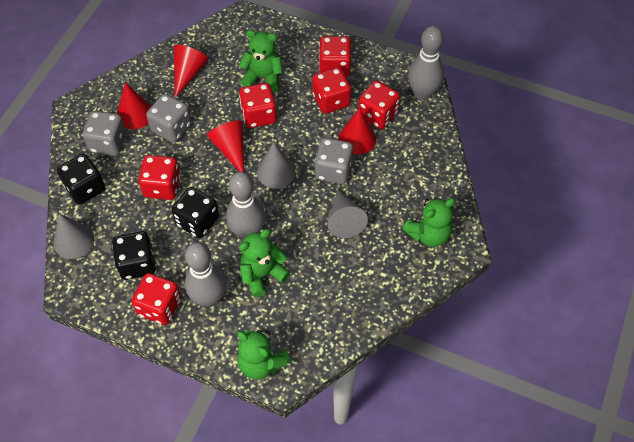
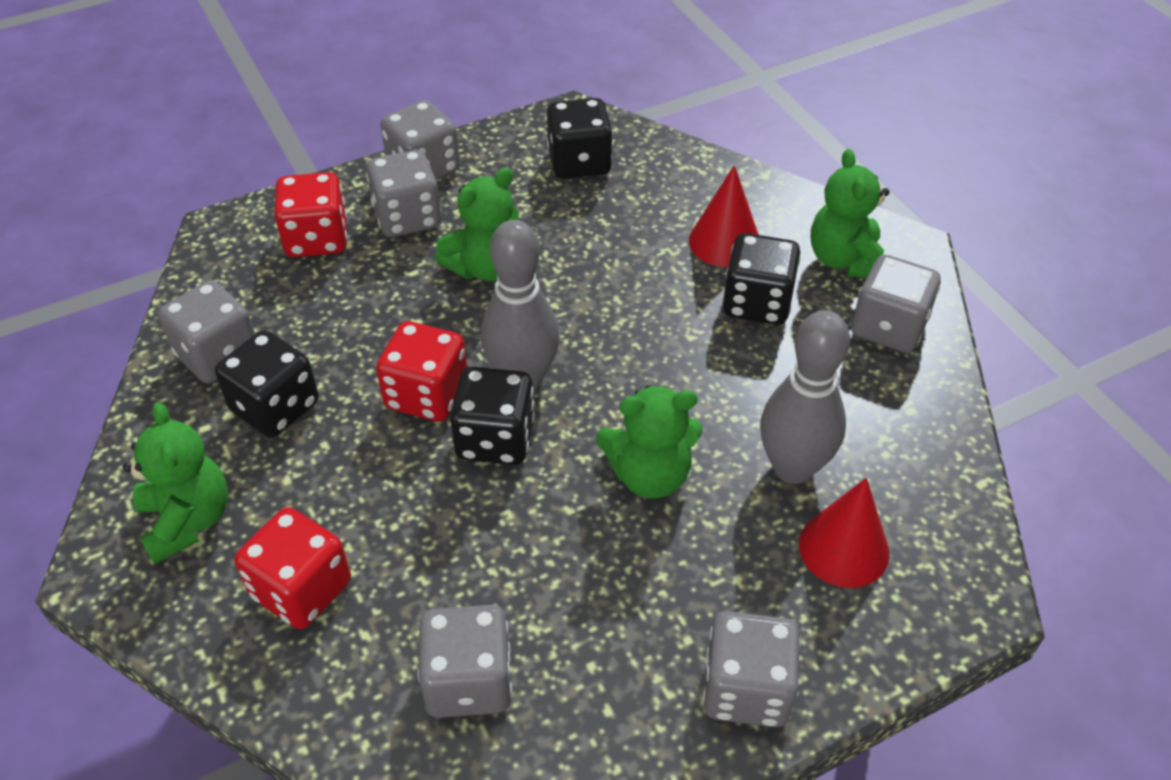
black dice: 3 -> 4
grey bowling pin: 3 -> 2
grey cone: 3 -> 0
grey dice: 3 -> 6
red cone: 4 -> 2
red dice: 6 -> 3

